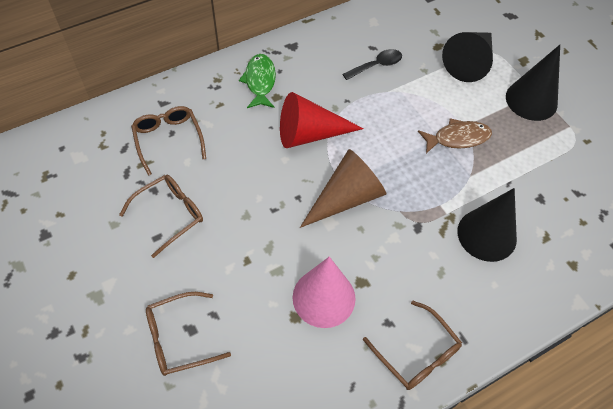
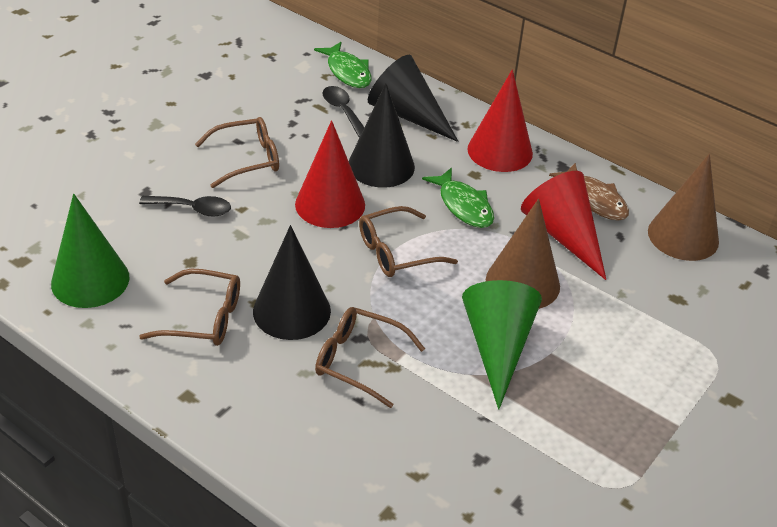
black spoon: 1 -> 2
brown cone: 1 -> 2
green cone: 0 -> 2
green fish: 1 -> 2
pink cone: 1 -> 0
red cone: 1 -> 3

